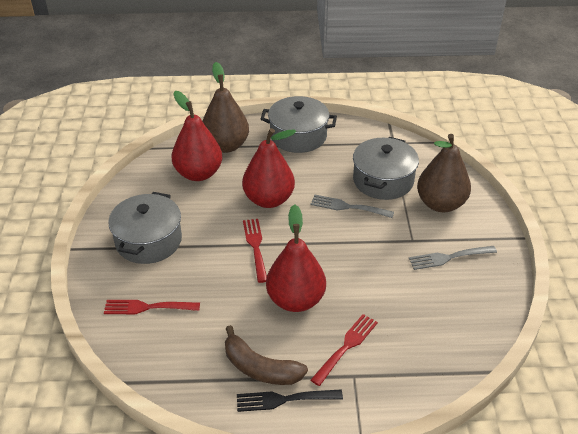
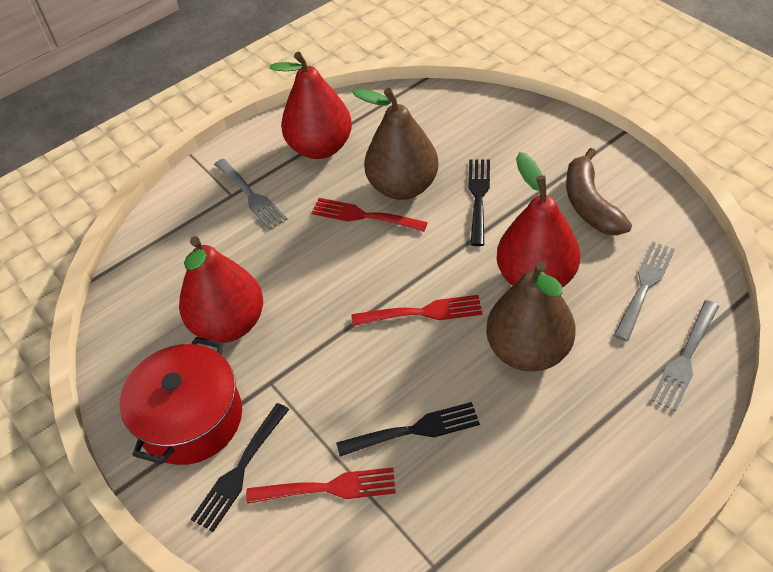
black fork: 1 -> 3
grey fork: 2 -> 3
grey pot: 3 -> 0
red pot: 0 -> 1

